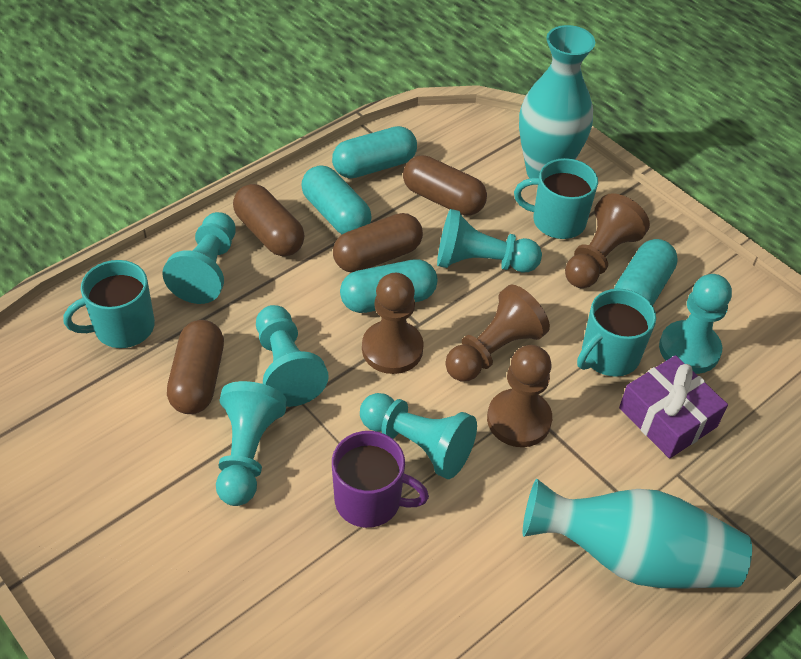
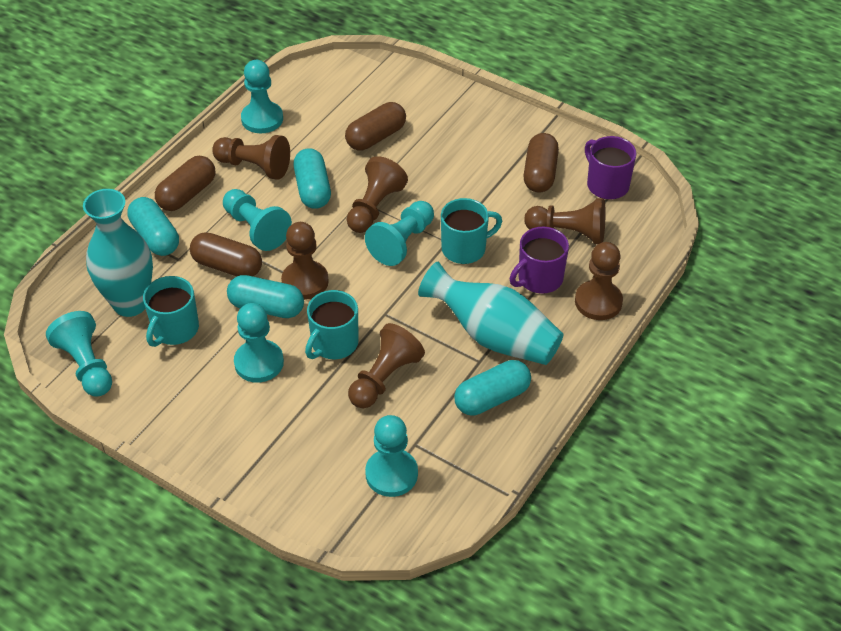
brown pawn: 4 -> 6
purple gift: 1 -> 0
purple mug: 1 -> 2

